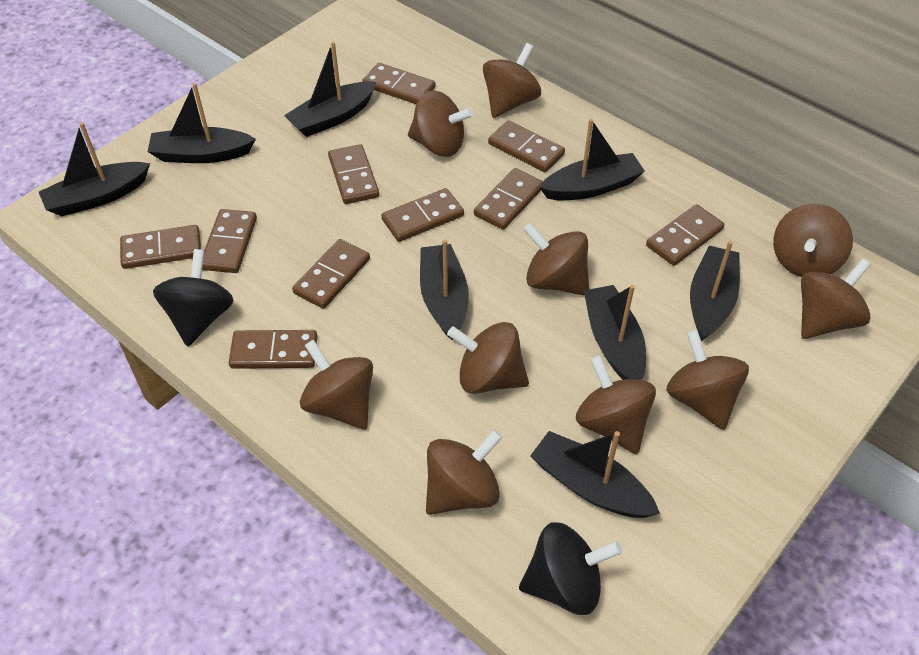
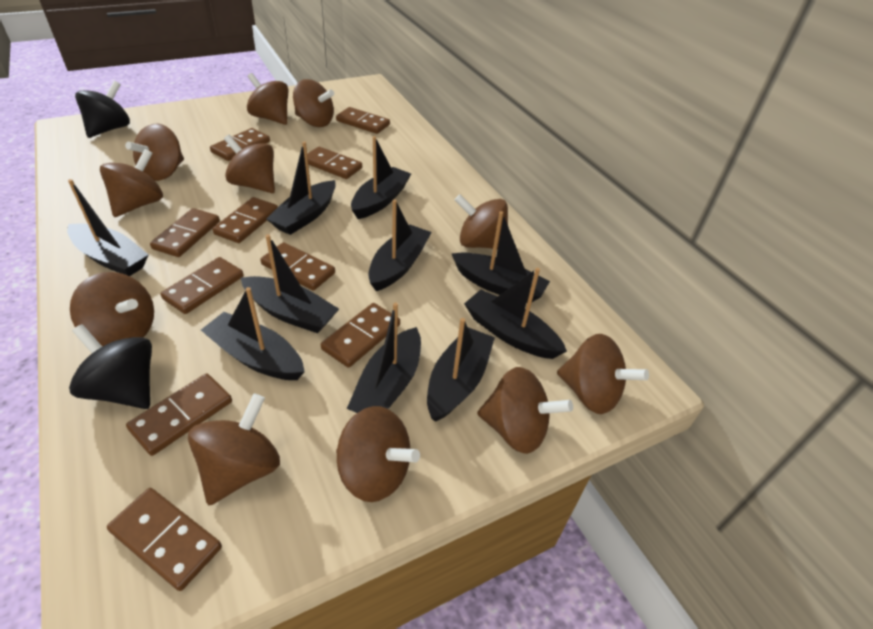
black boat: 8 -> 10
brown spinning top: 10 -> 11

